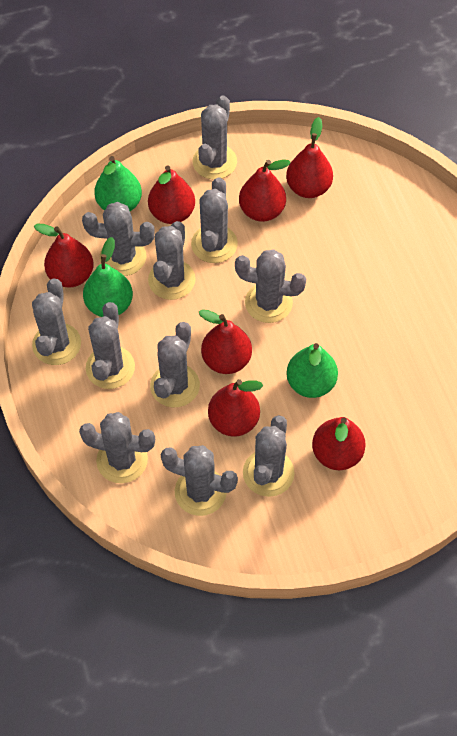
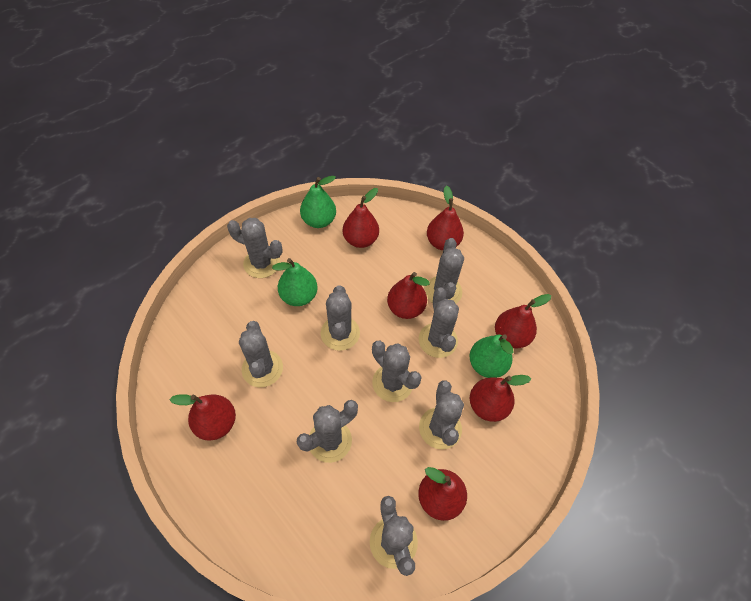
grey cactus: 11 -> 9

